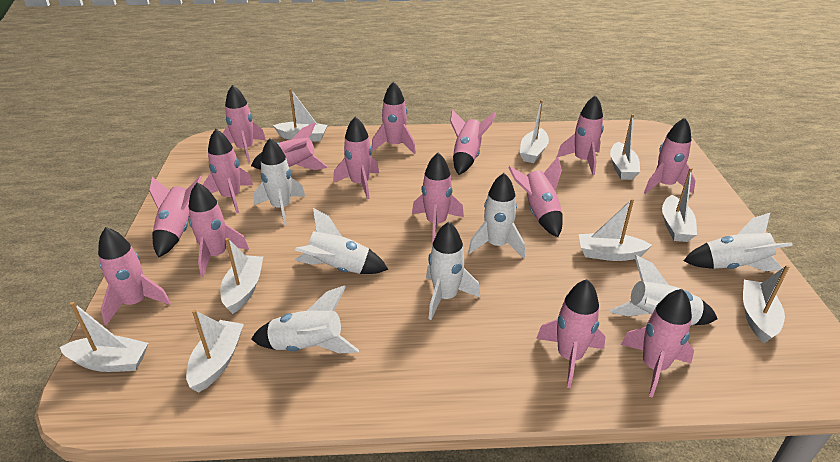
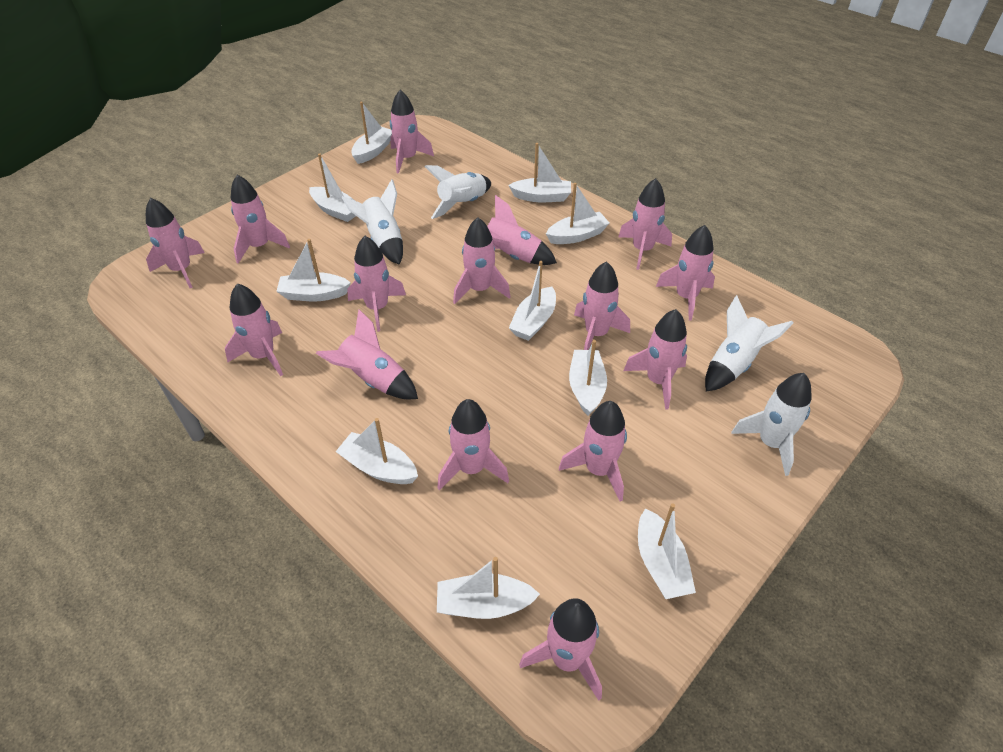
white boat: 9 -> 10
white rocket: 7 -> 4

